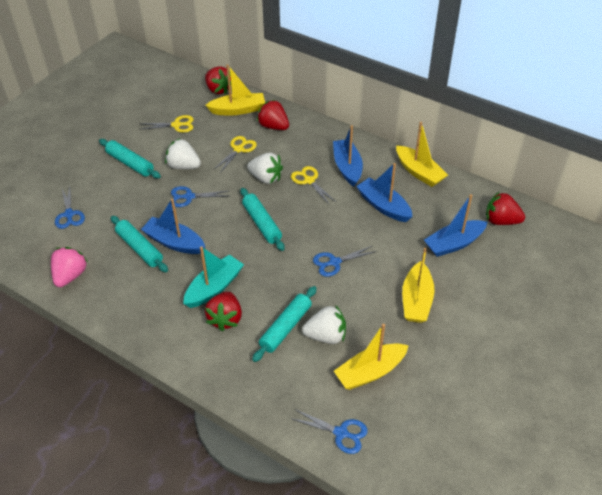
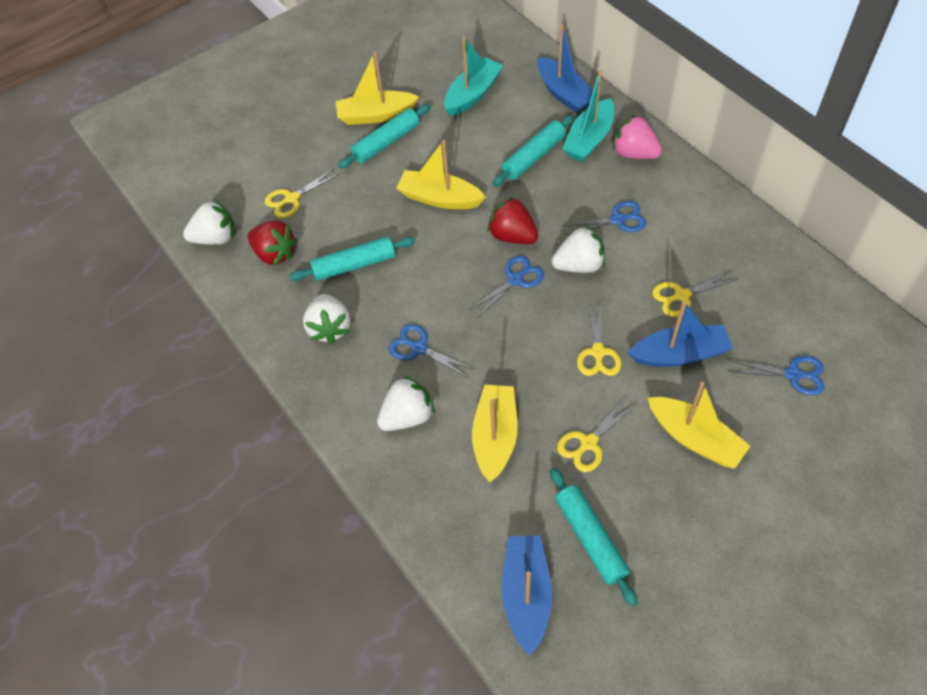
blue boat: 4 -> 3
red strawberry: 4 -> 2
turquoise boat: 1 -> 2
white strawberry: 3 -> 4
yellow scissors: 3 -> 4

